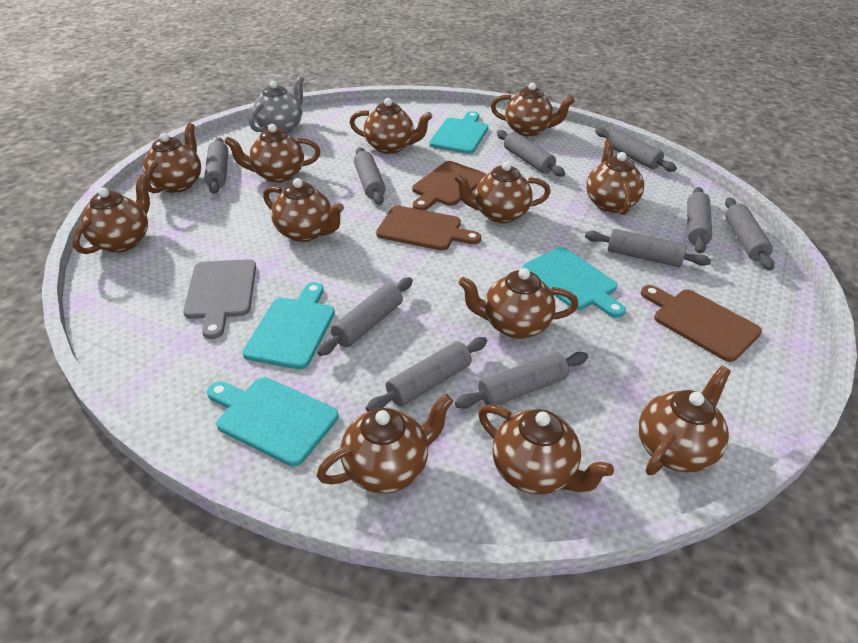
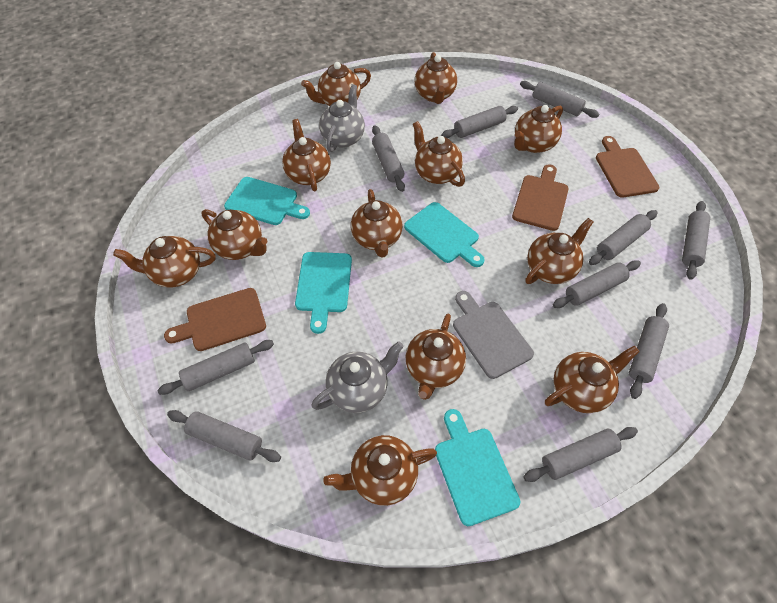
grey teapot: 1 -> 2

